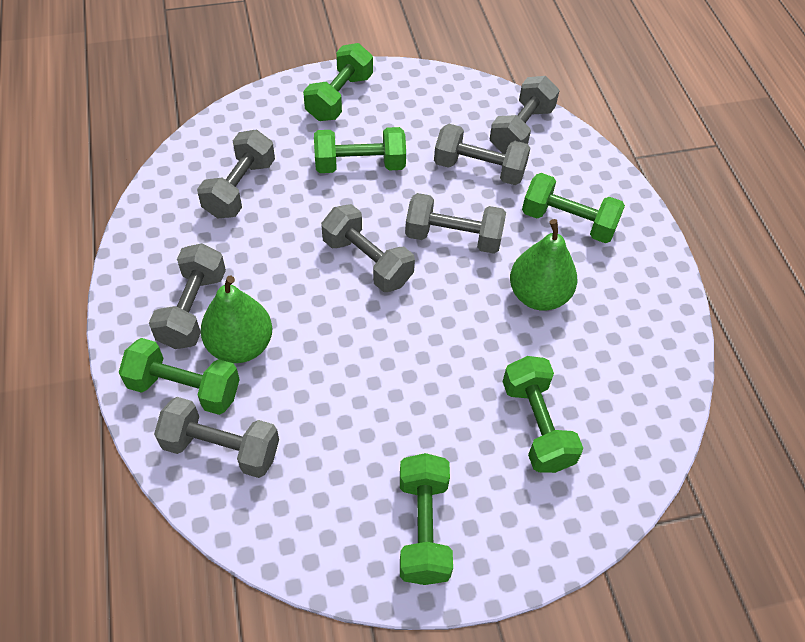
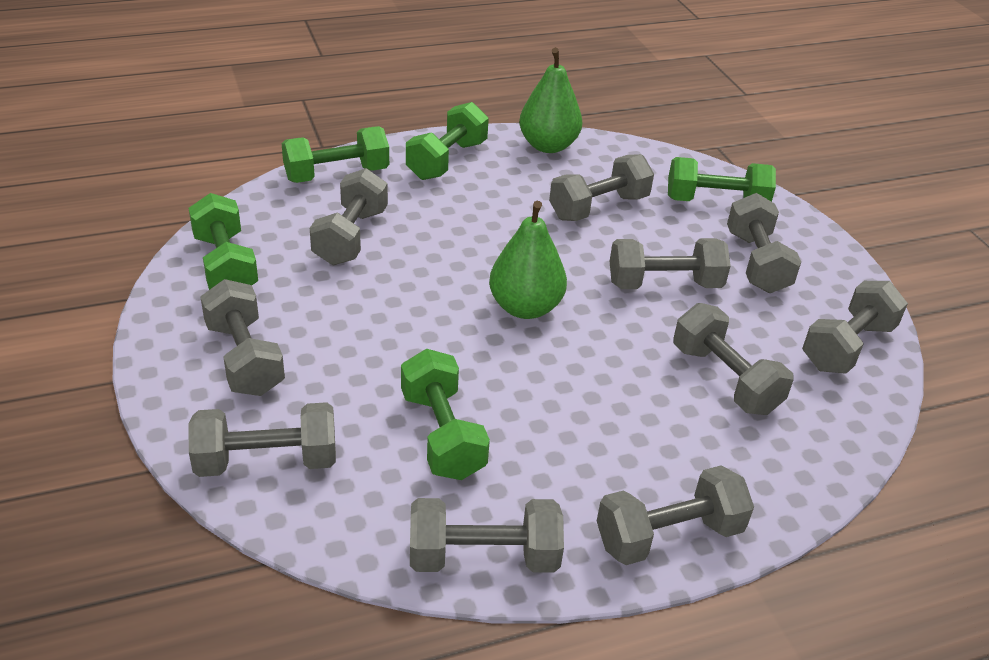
green dumbbell: 6 -> 5
grey dumbbell: 7 -> 10

